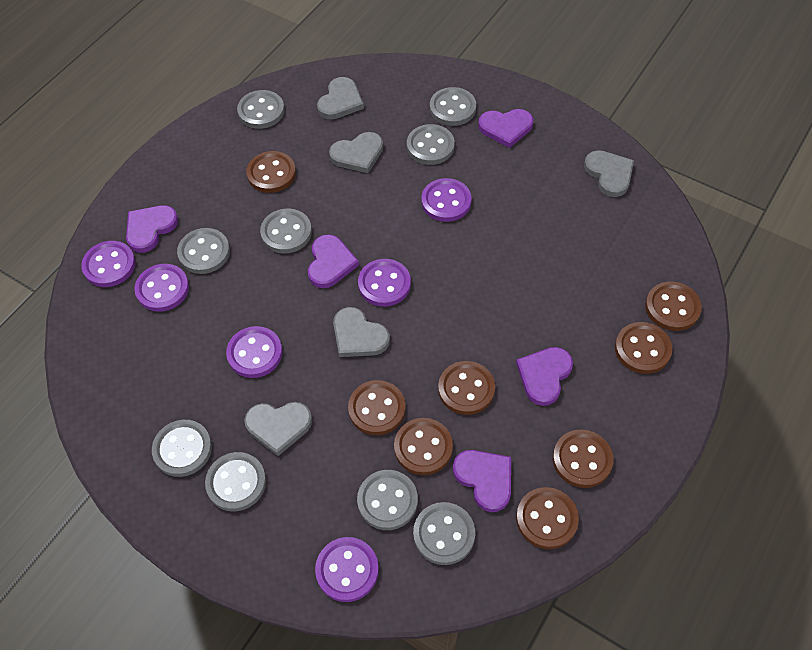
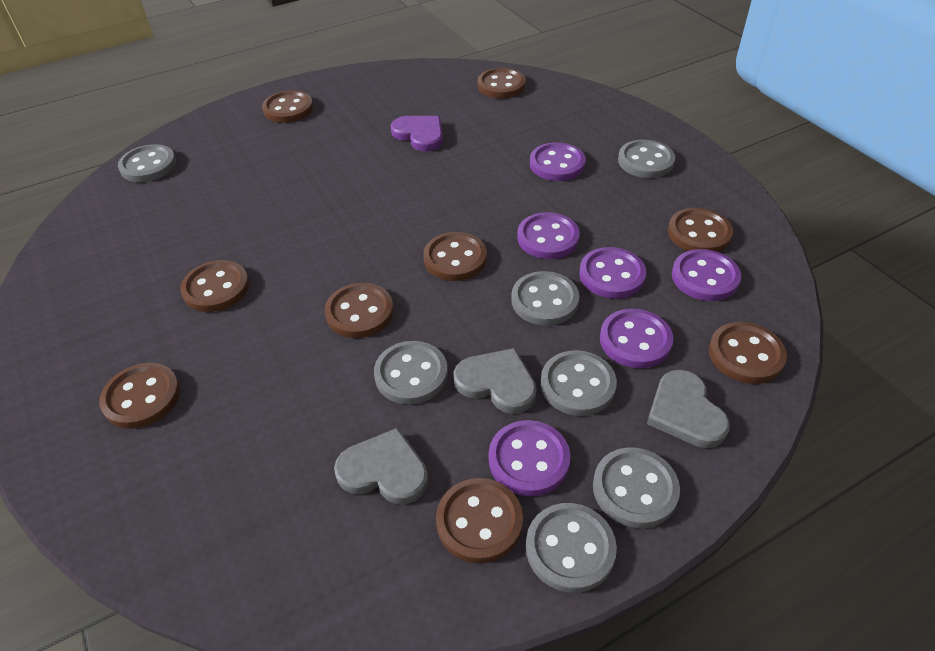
brown button: 8 -> 9
grey button: 9 -> 7
grey heart: 5 -> 3
purple heart: 5 -> 1

